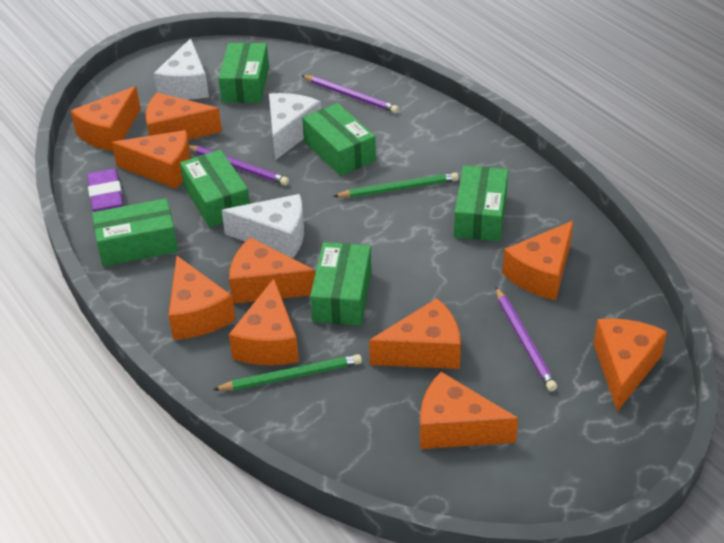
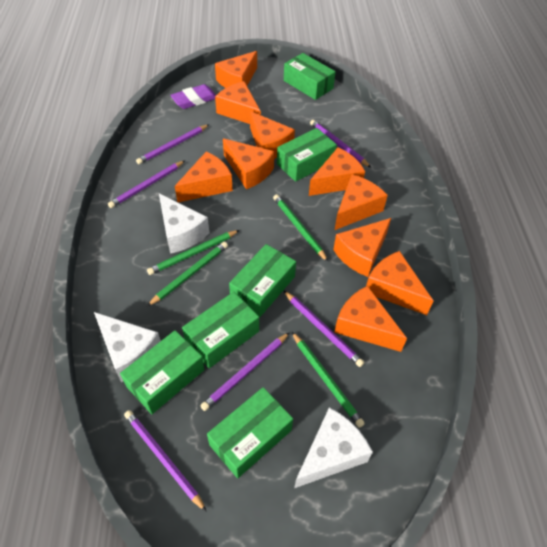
green pencil: 2 -> 4
purple pencil: 3 -> 6

